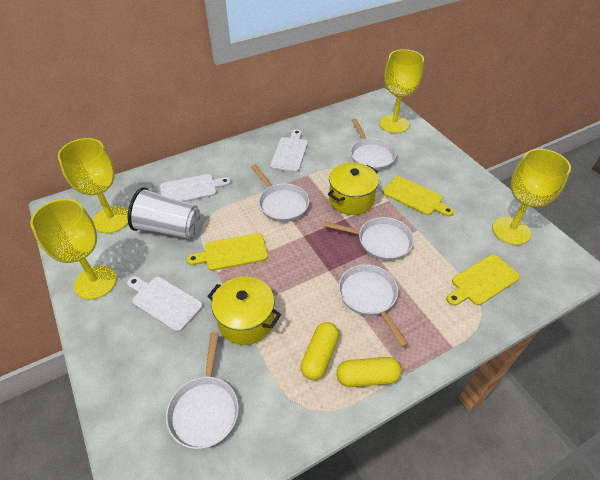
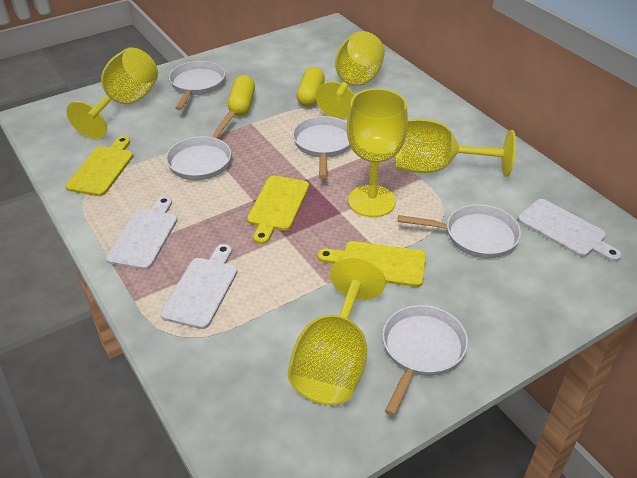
white cup: 1 -> 0
yellow goblet: 4 -> 5
yellow pot: 2 -> 0

